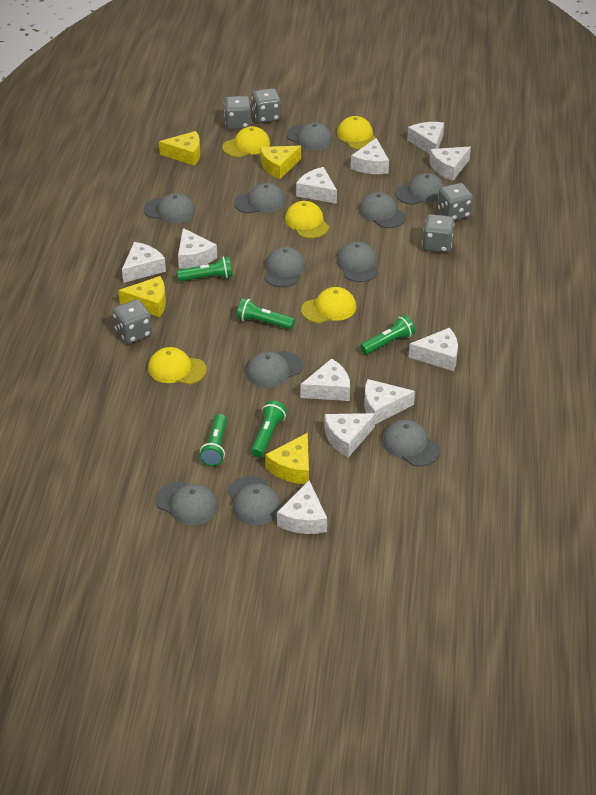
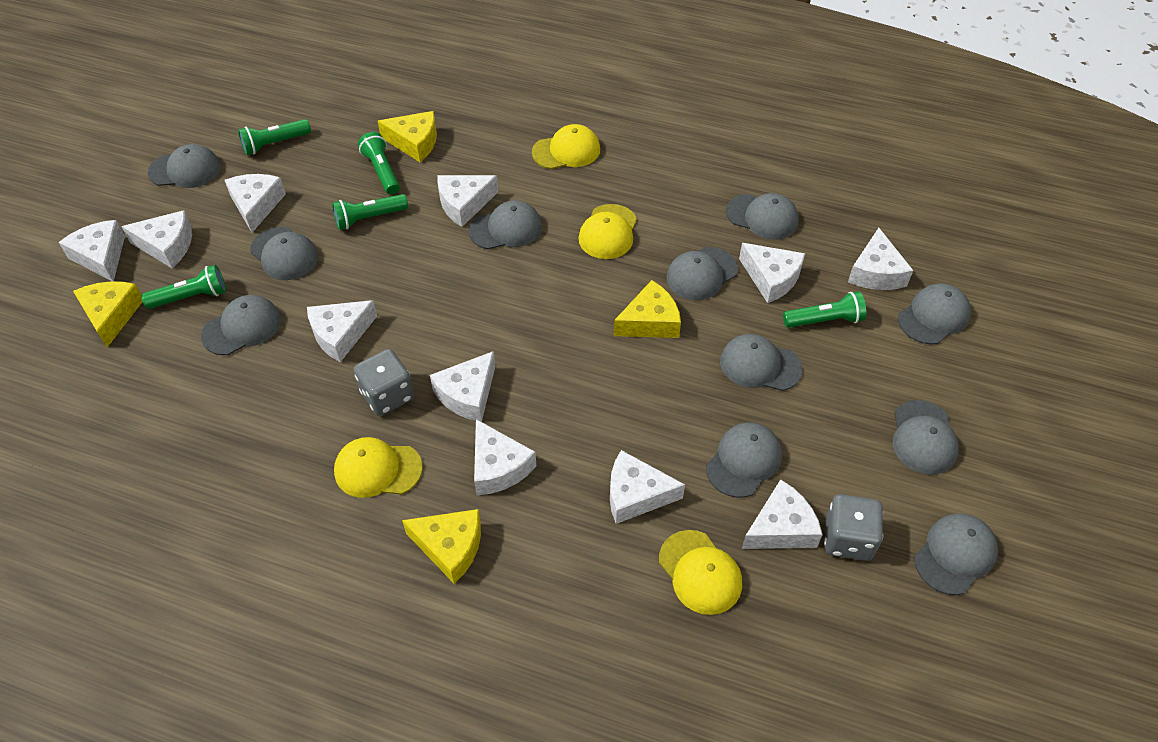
grey dice: 5 -> 2
yellow cap: 5 -> 4

